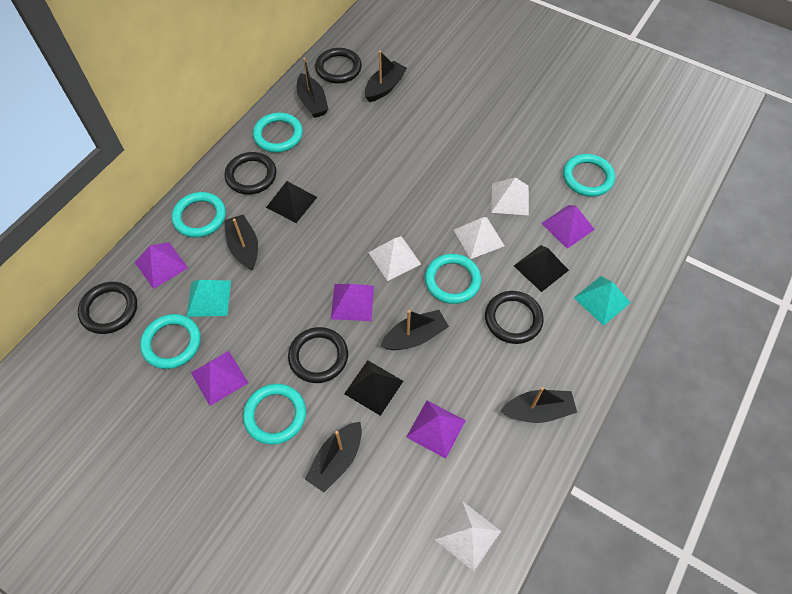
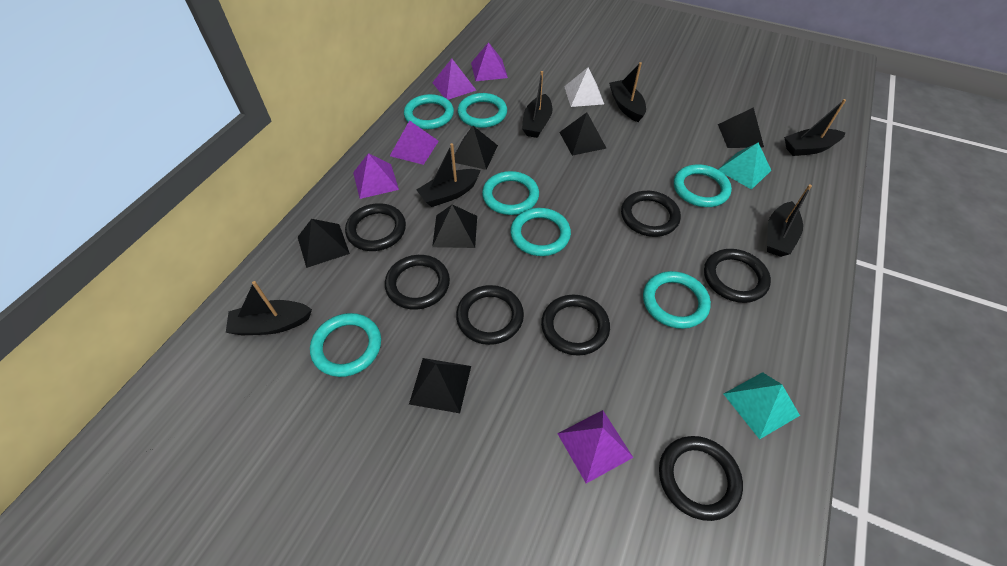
black pyramid: 3 -> 6
black ring: 5 -> 7
turquoise ring: 6 -> 7
white pyramid: 4 -> 1

